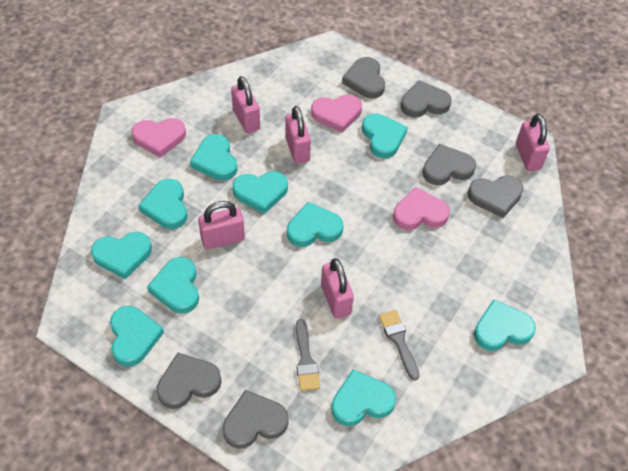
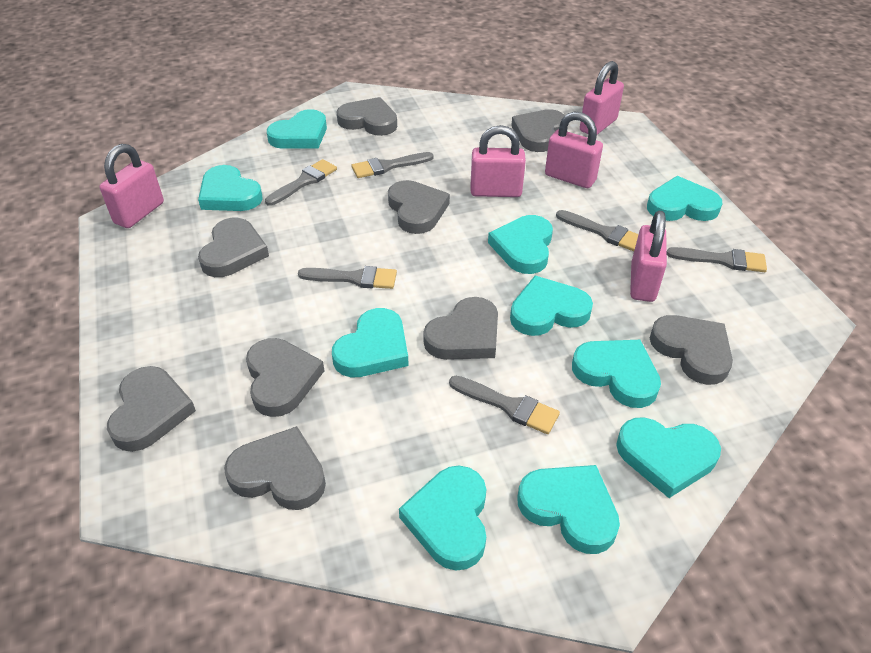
grey brush: 2 -> 6
grey heart: 6 -> 9
pink heart: 3 -> 0

